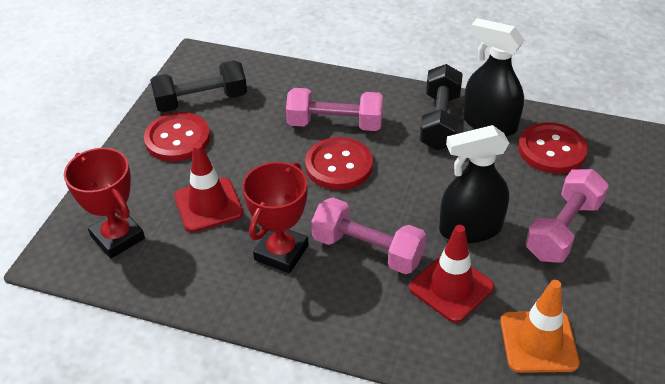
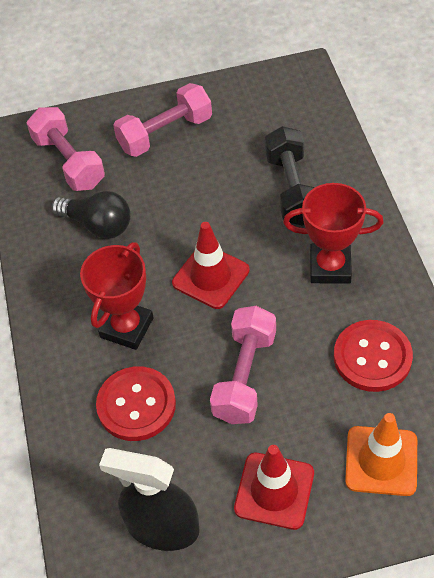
black dumbbell: 2 -> 1
black light bulb: 0 -> 1
black spray bottle: 2 -> 1
red button: 3 -> 2

